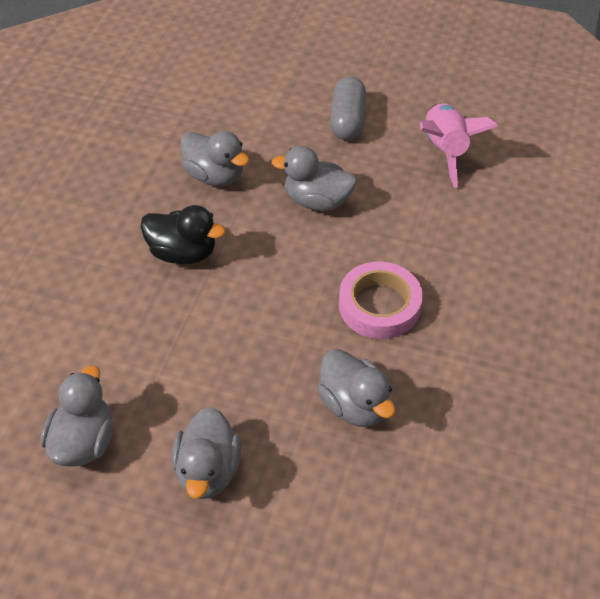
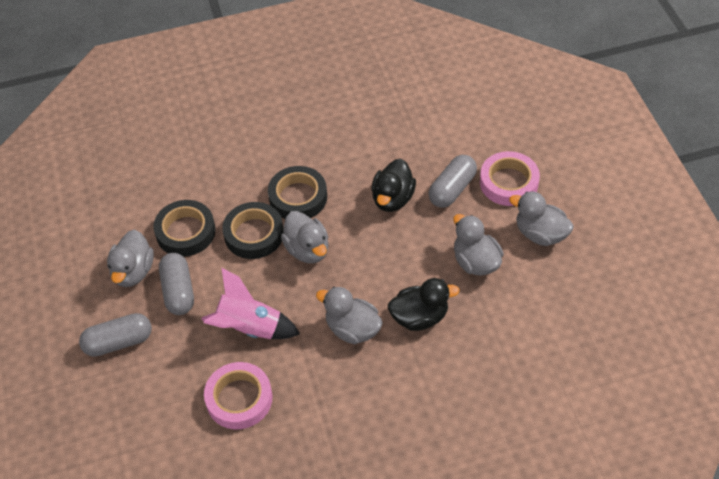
black duck: 1 -> 2
black tape: 0 -> 3
grey capsule: 1 -> 3
pink tape: 1 -> 2

